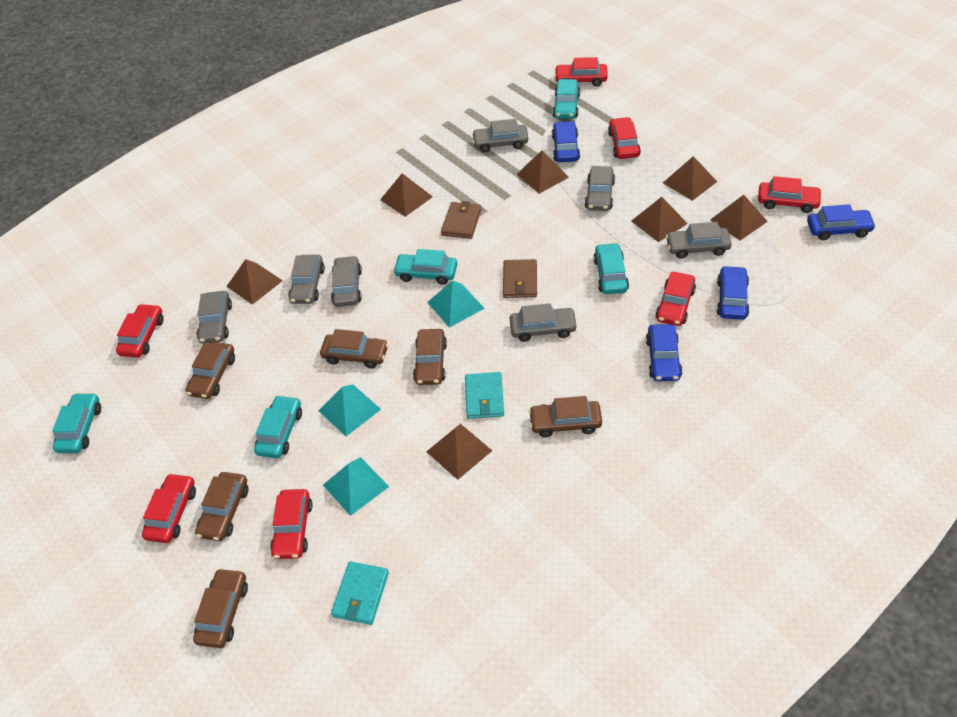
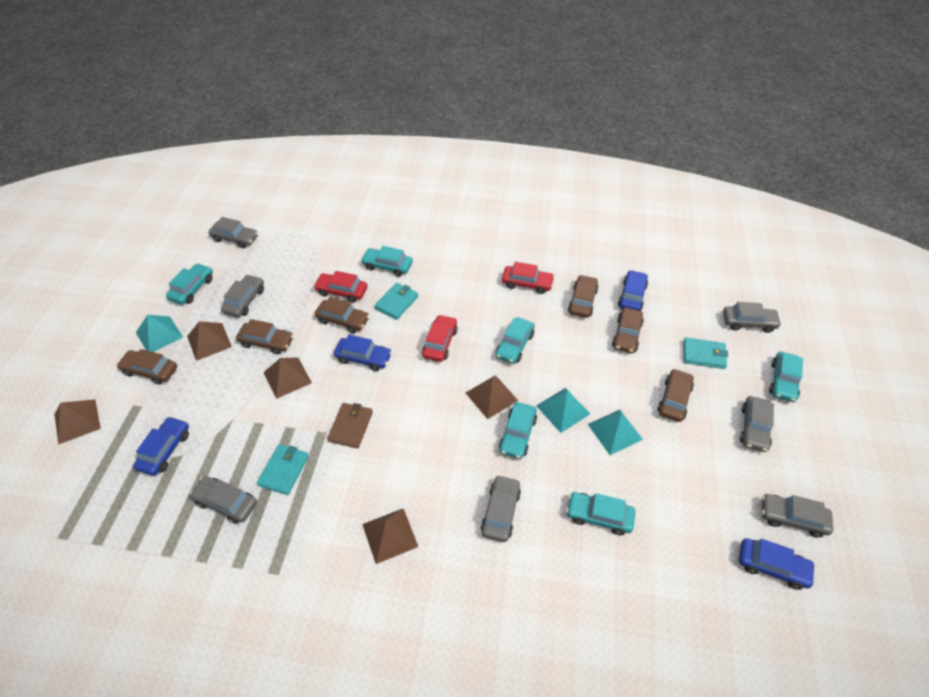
brown pyramid: 7 -> 5
brown wallet: 2 -> 1
red car: 7 -> 3
turquoise car: 5 -> 6
turquoise wallet: 2 -> 3

